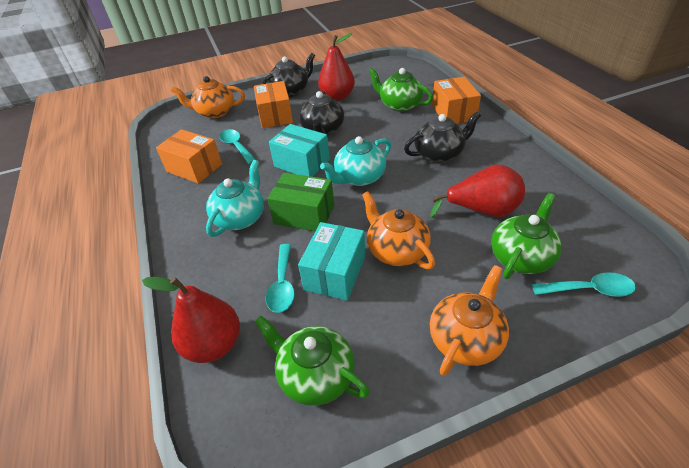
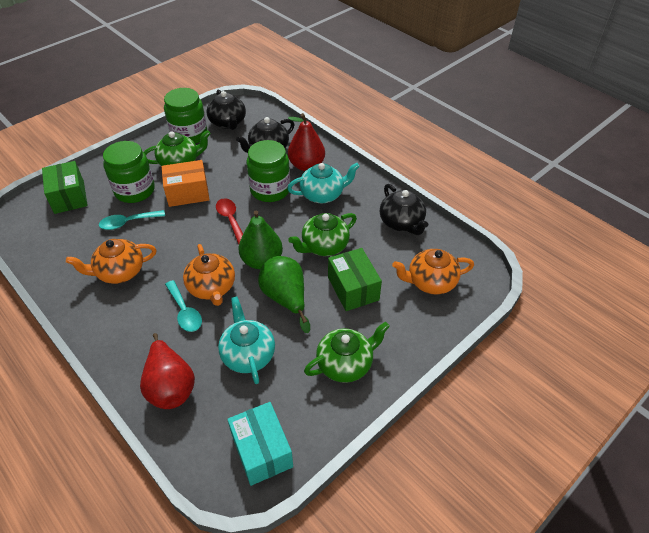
green box: 1 -> 2
green jar: 0 -> 3
green pear: 0 -> 2
orange box: 3 -> 1
red pear: 3 -> 2
red spoon: 0 -> 1
turquoise box: 2 -> 1
turquoise spoon: 3 -> 2

